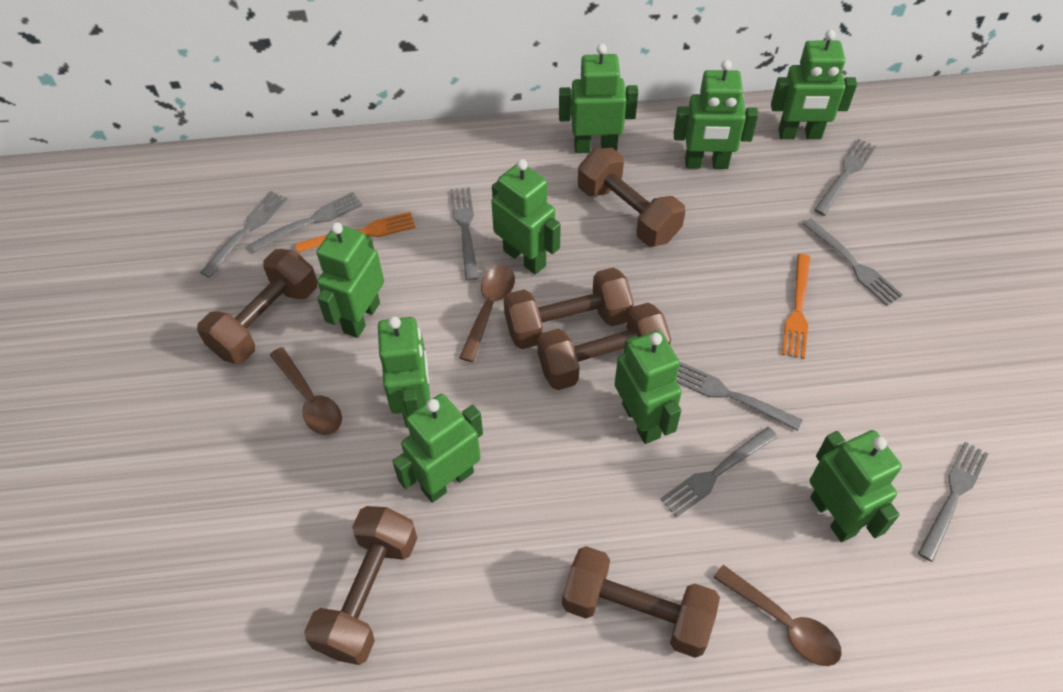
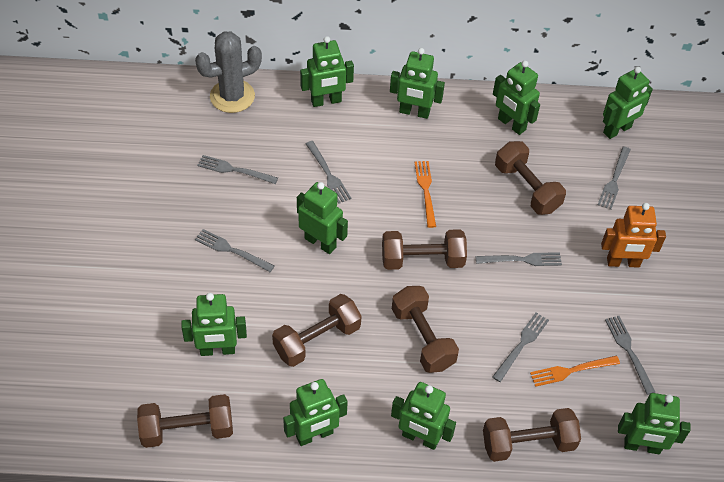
brown spoon: 3 -> 0
grey cactus: 0 -> 1
grey fork: 8 -> 7
orange robot: 0 -> 1

